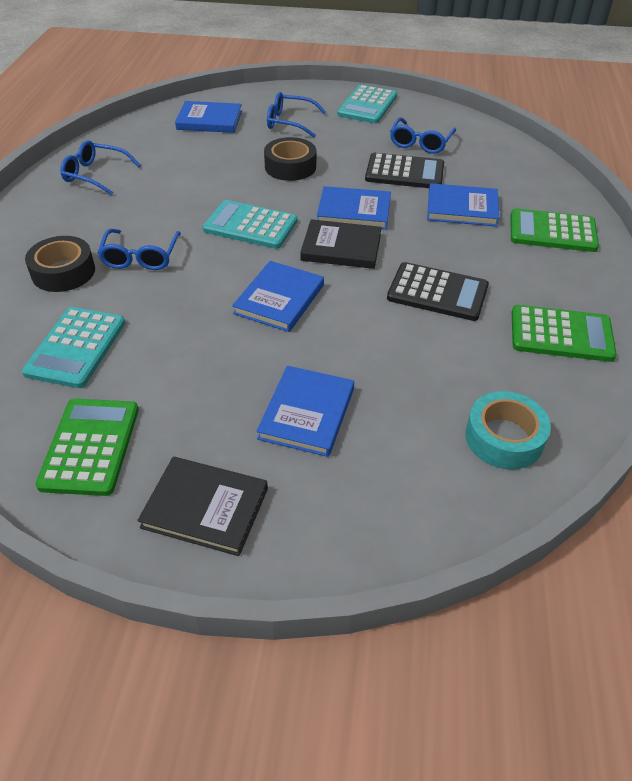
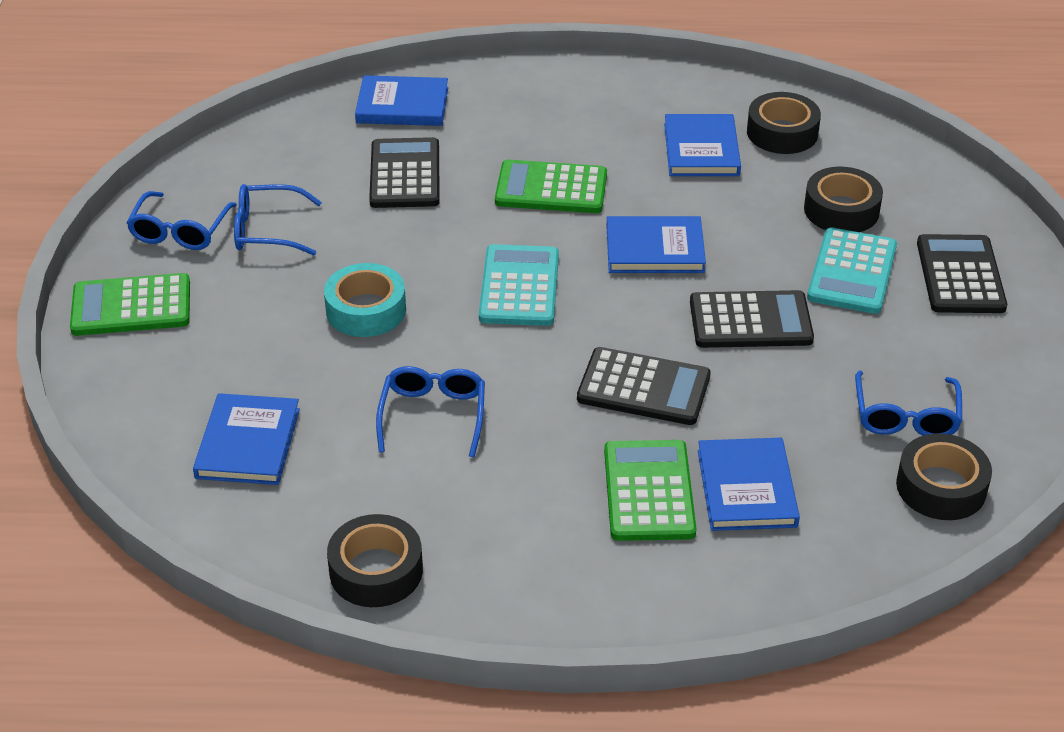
black book: 2 -> 0
black calculator: 2 -> 4
black tape: 2 -> 4
turquoise calculator: 3 -> 2

